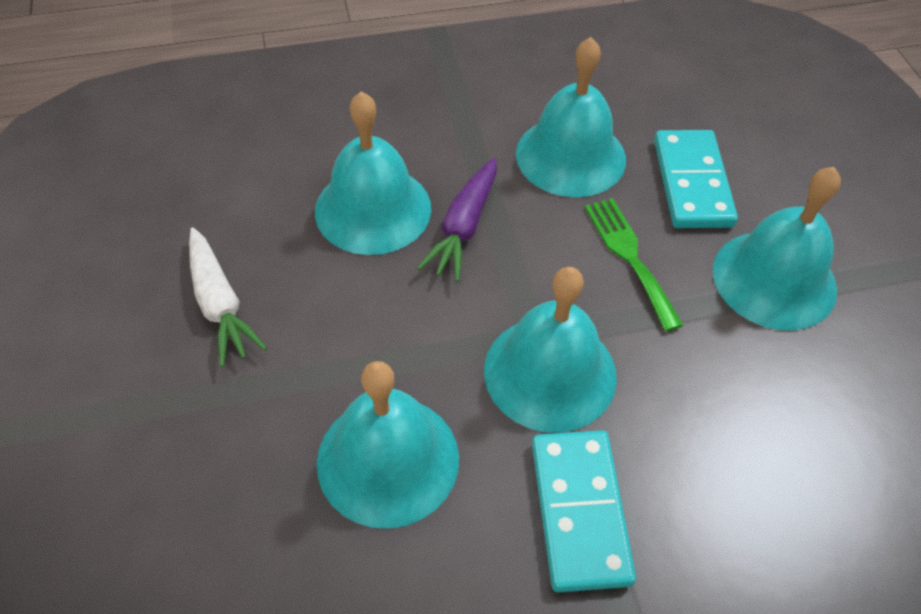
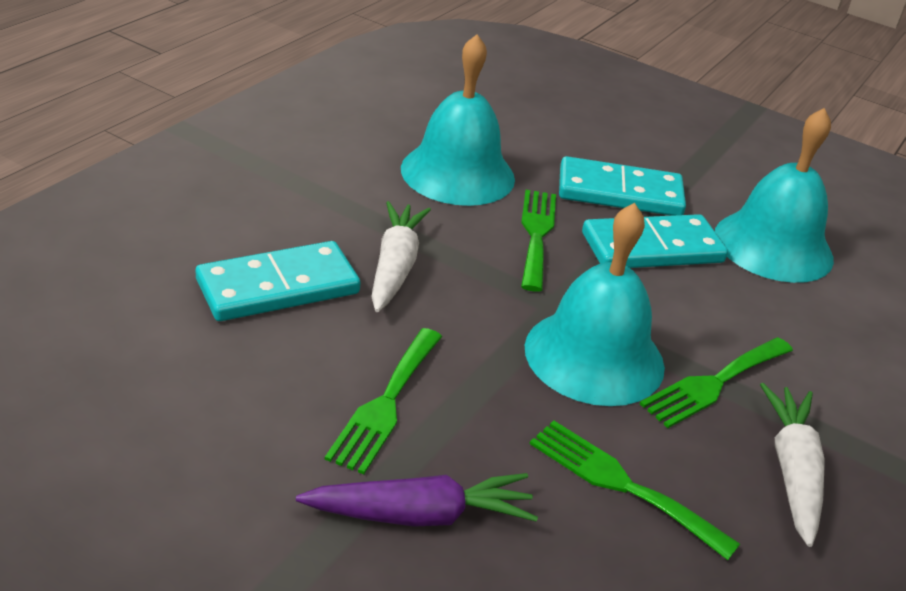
green fork: 1 -> 4
turquoise bell: 5 -> 3
turquoise domino: 2 -> 3
white carrot: 1 -> 2

